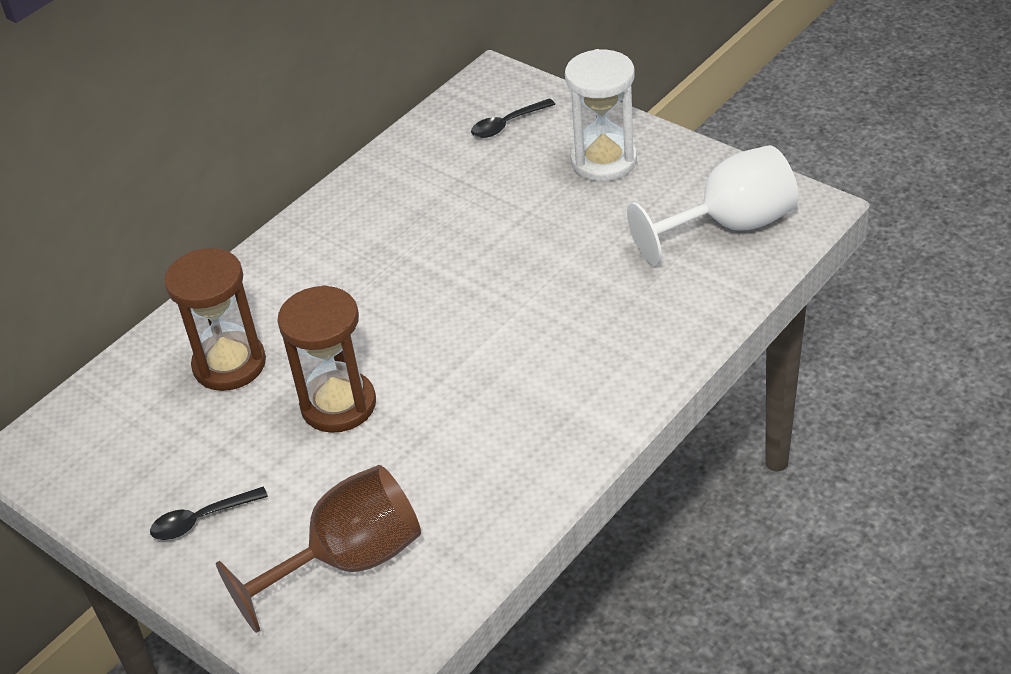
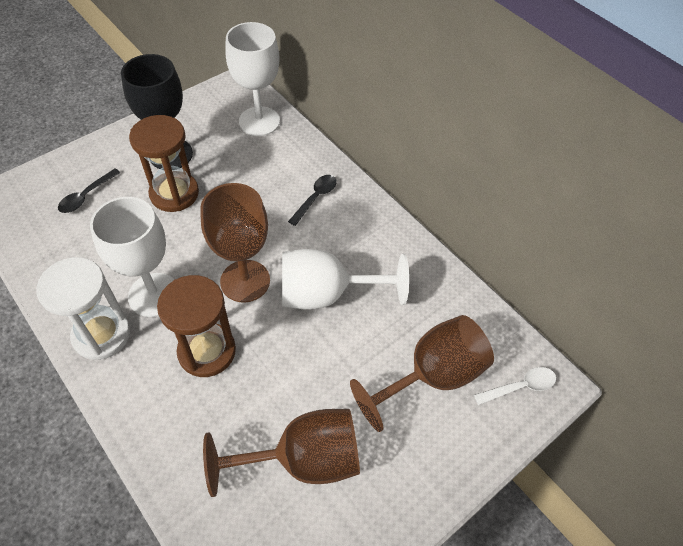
black goblet: 0 -> 1
brown goblet: 1 -> 3
white goblet: 1 -> 3
white spoon: 0 -> 1

